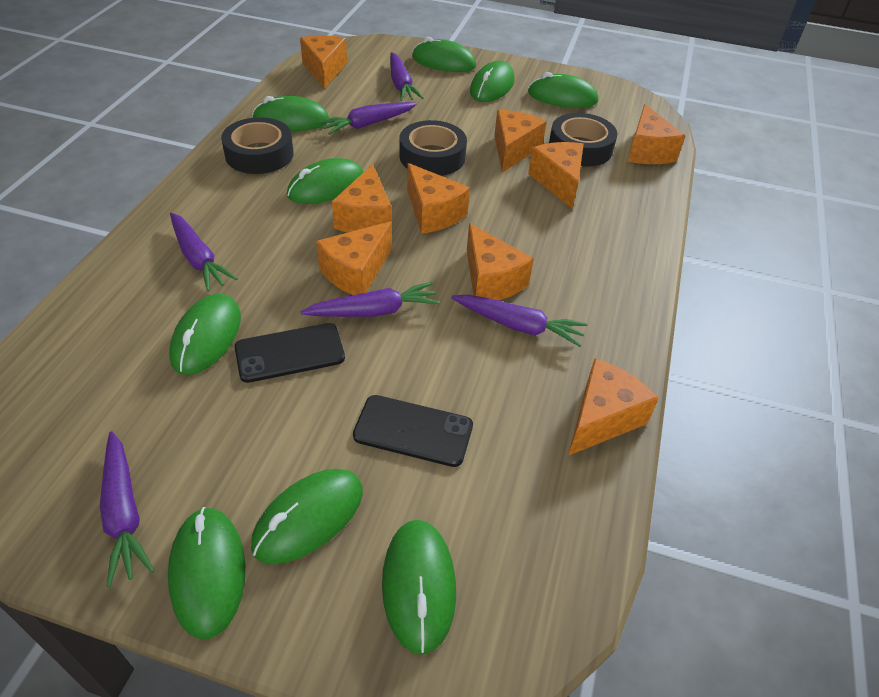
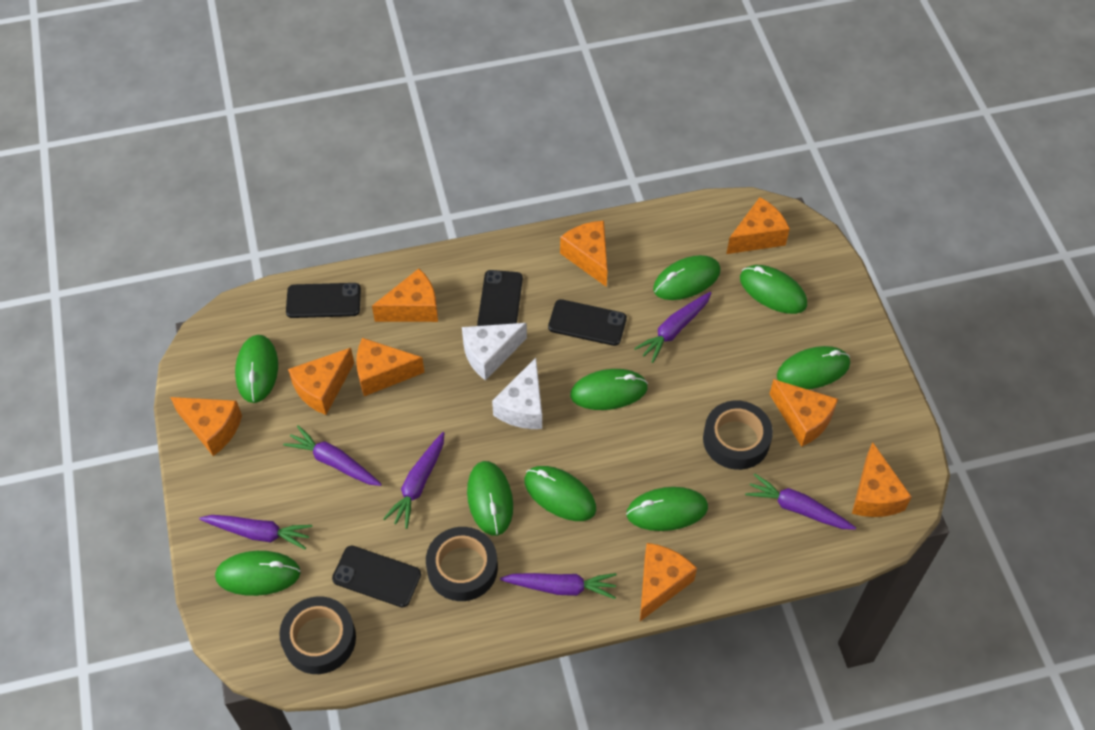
black phone: 2 -> 4
white cheese: 0 -> 2

